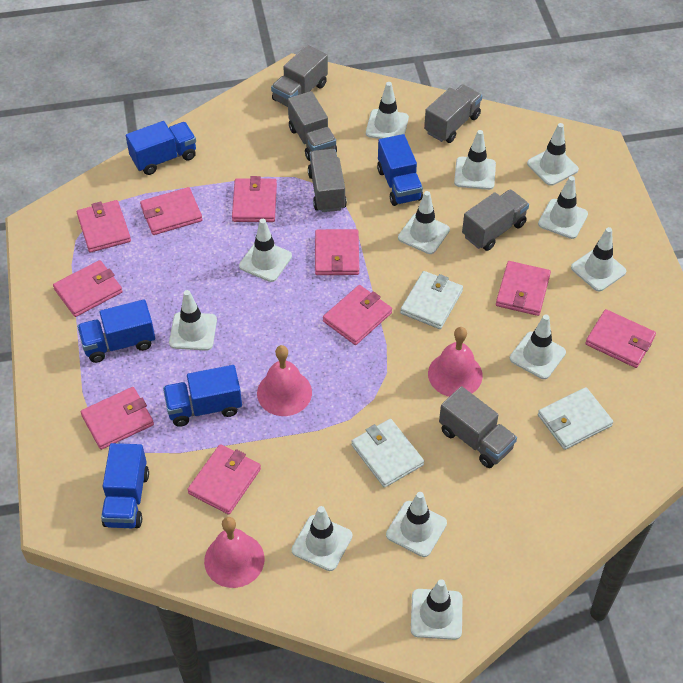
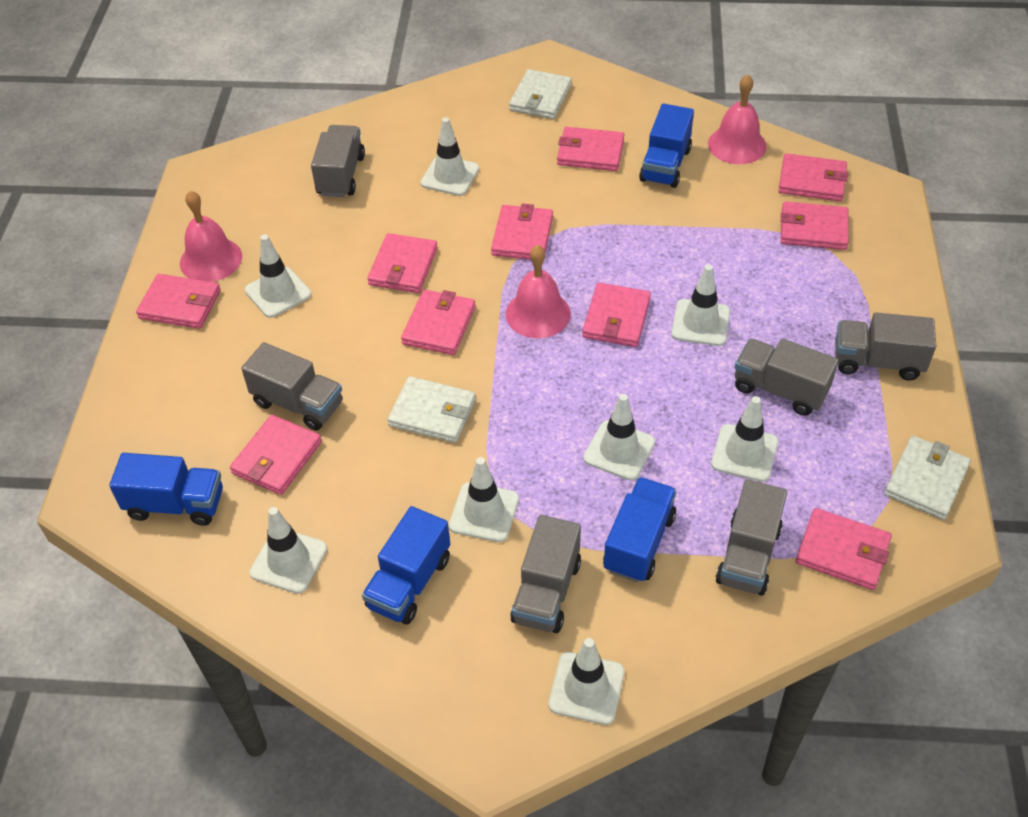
blue truck: 5 -> 4
white traffic cone: 12 -> 8

